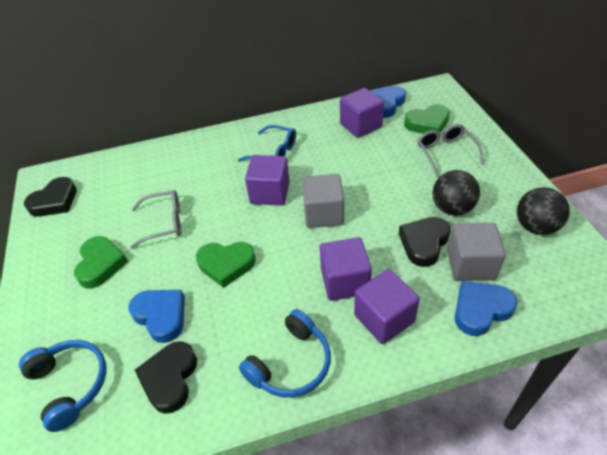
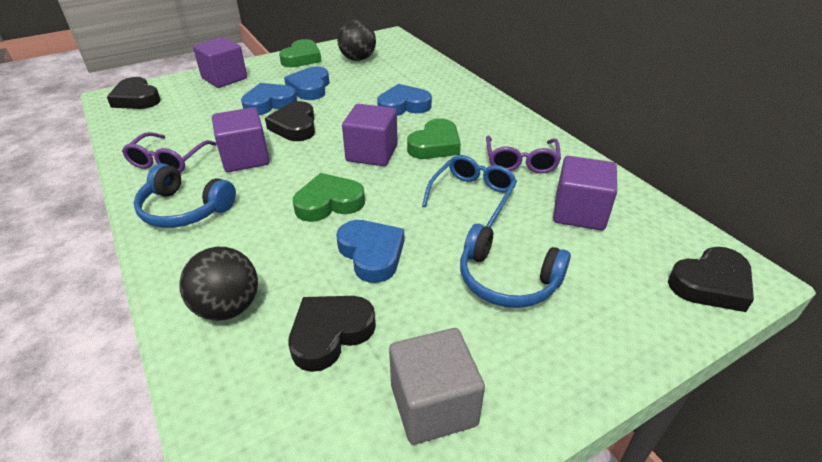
black heart: 3 -> 4
blue heart: 3 -> 4
grey cube: 2 -> 1
grey glasses: 2 -> 0
purple glasses: 0 -> 2

